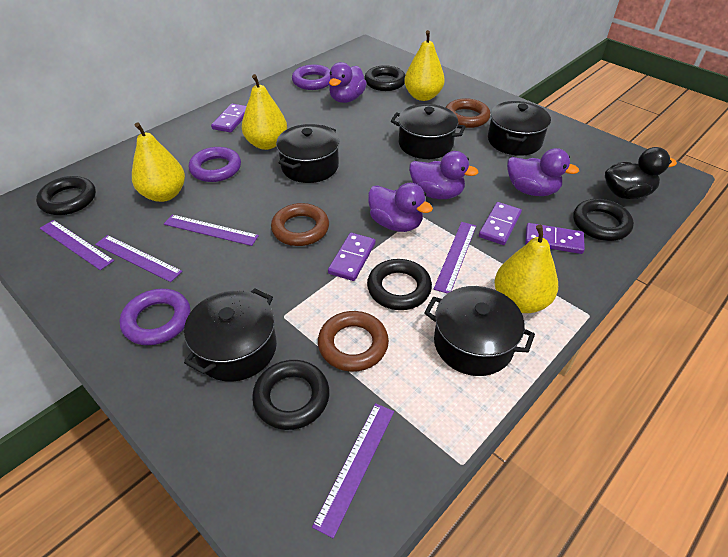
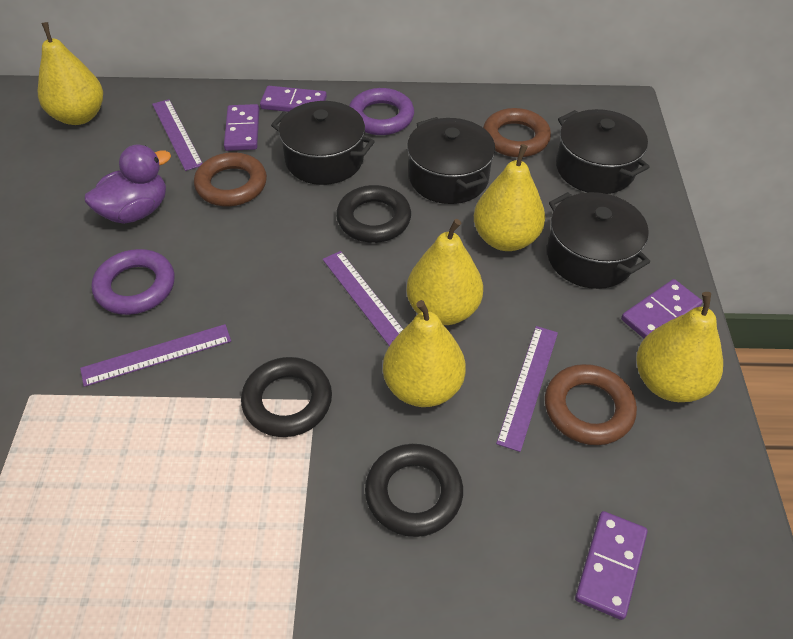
black duck: 1 -> 0
black pot: 5 -> 4
black ring: 5 -> 3
purple duck: 4 -> 1
purple ring: 3 -> 2
purple ruler: 5 -> 4
yellow pear: 4 -> 5

